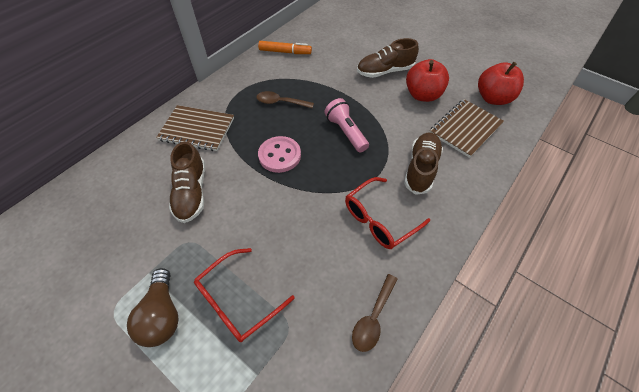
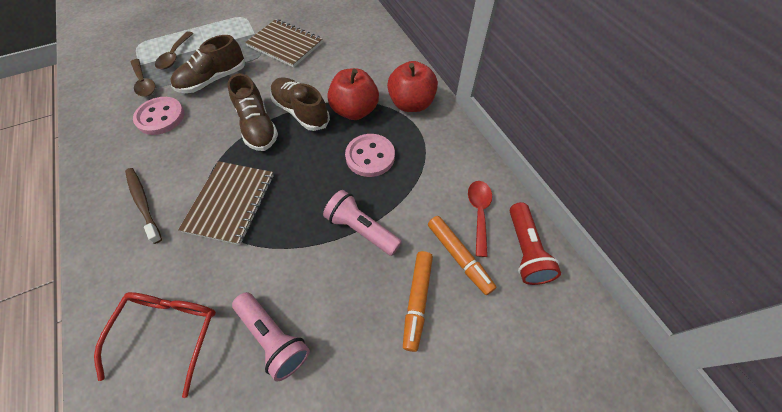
brown light bulb: 1 -> 0
brown toothbrush: 0 -> 1
orange marker: 1 -> 2
pink button: 1 -> 2
pink flashlight: 1 -> 2
red flashlight: 0 -> 1
red glasses: 2 -> 1
red spoon: 0 -> 1

